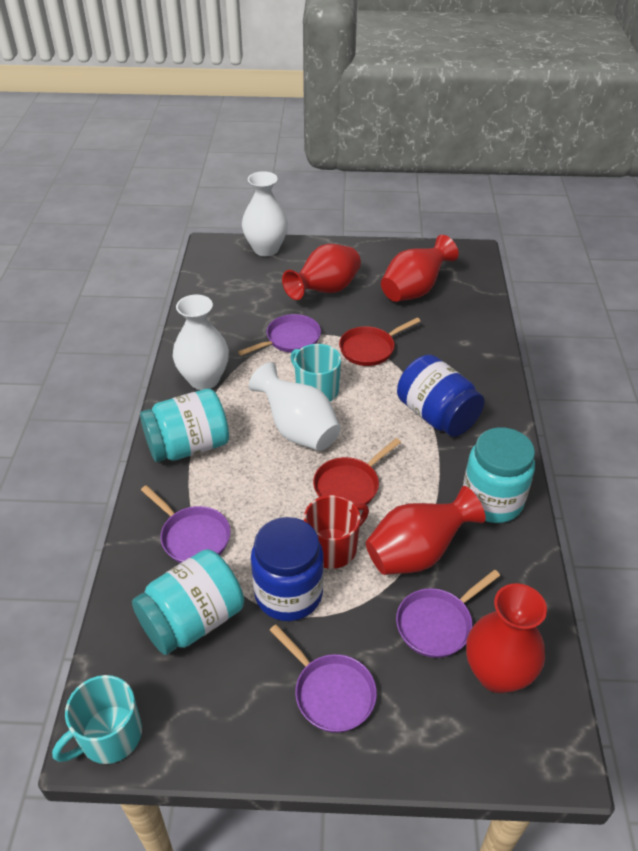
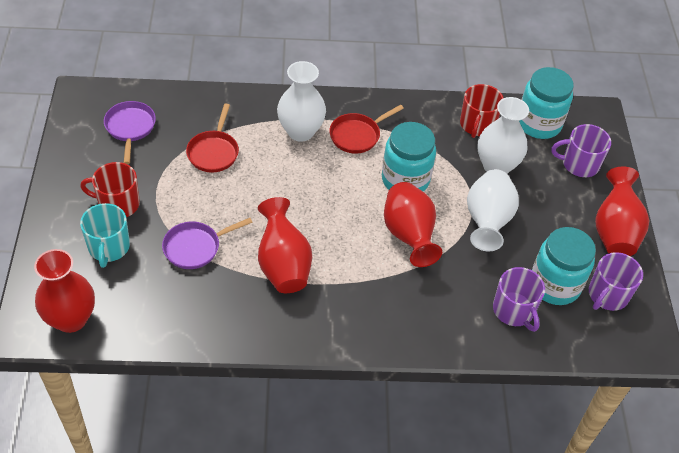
blue jar: 2 -> 0
purple mug: 0 -> 3
purple pan: 4 -> 2
red mug: 1 -> 2
turquoise mug: 2 -> 1

